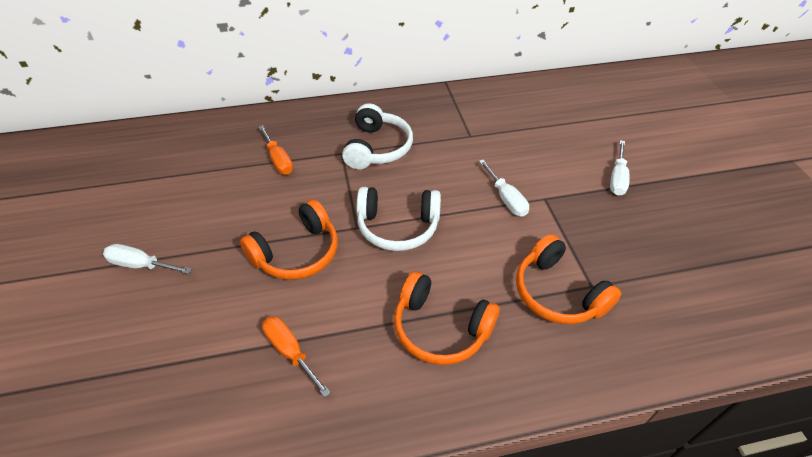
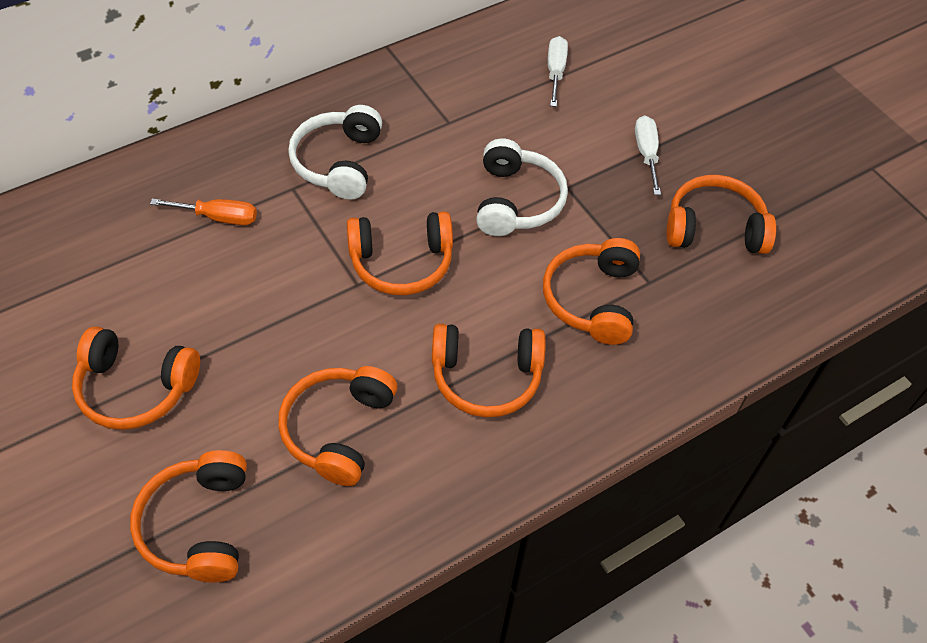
orange headphones: 3 -> 7
orange screwdriver: 2 -> 1
white screwdriver: 3 -> 2

